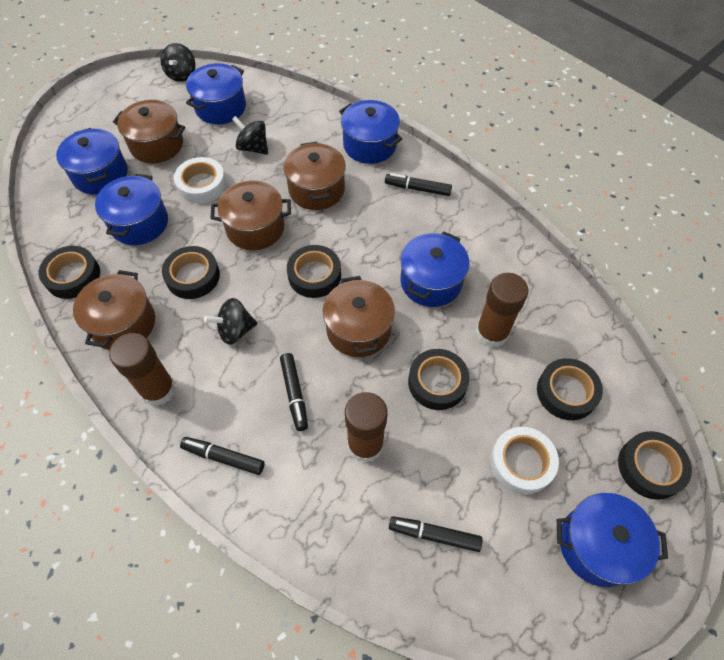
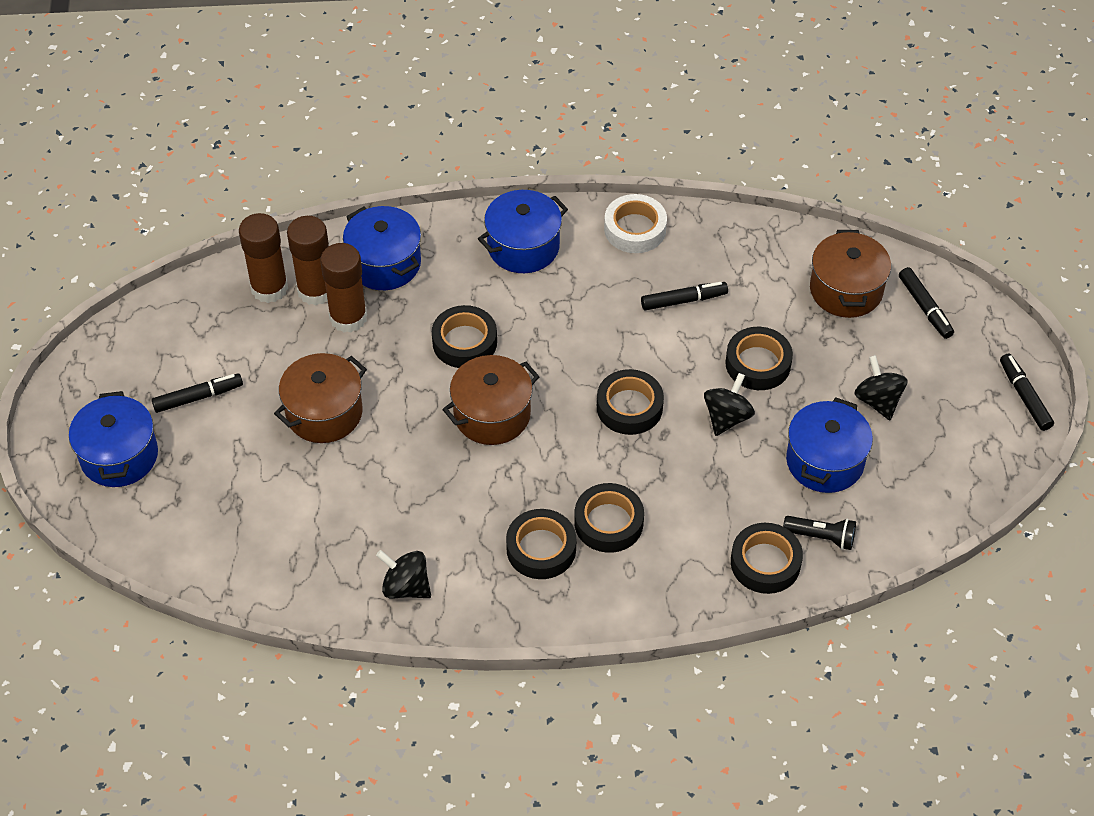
black flashlight: 0 -> 1
blue pot: 6 -> 4
brown pot: 5 -> 3
white tape: 2 -> 1

